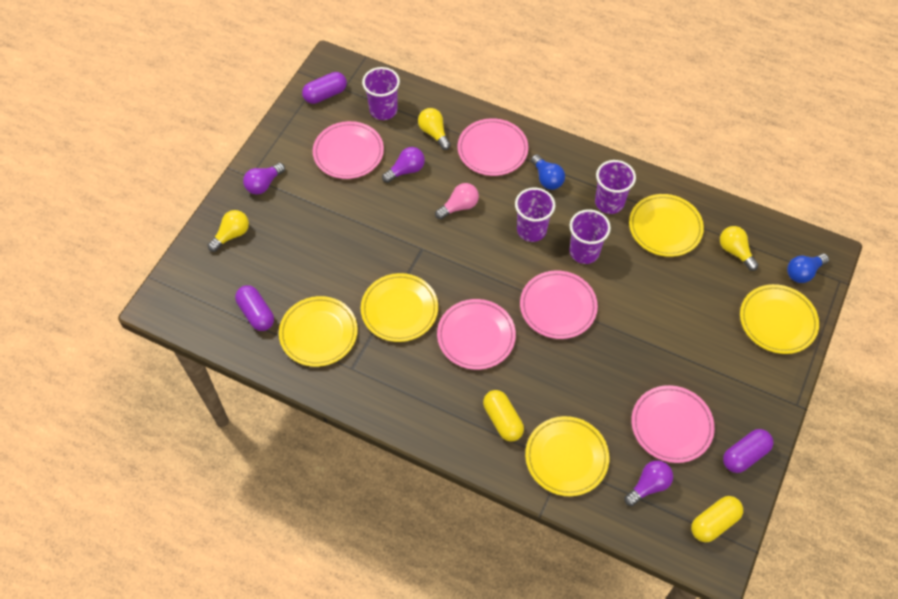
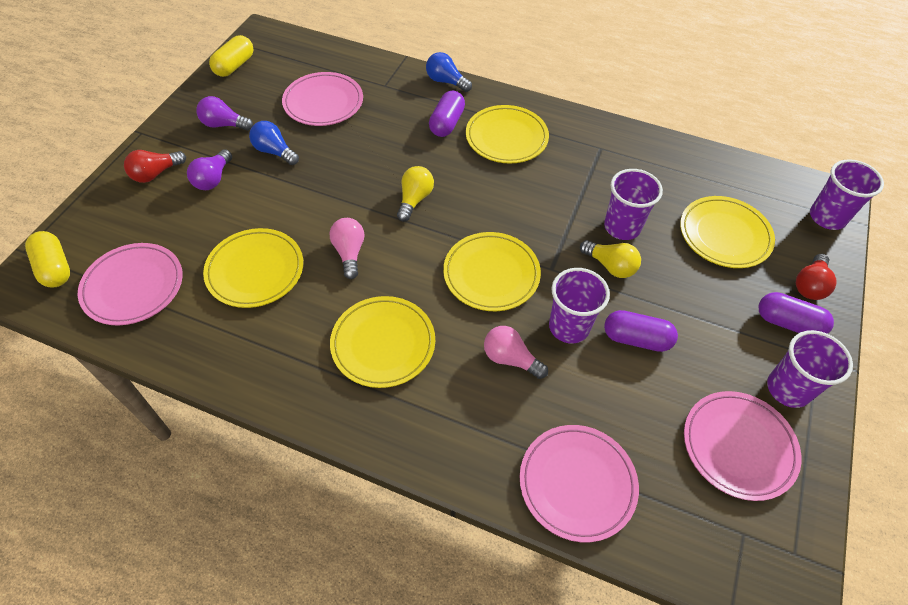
pink light bulb: 1 -> 2
pink plate: 5 -> 4
purple light bulb: 3 -> 2
red light bulb: 0 -> 2
yellow light bulb: 3 -> 2

